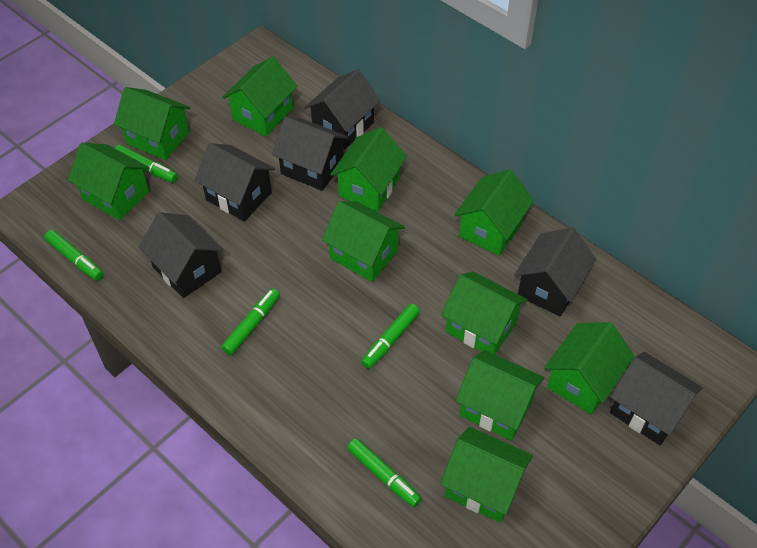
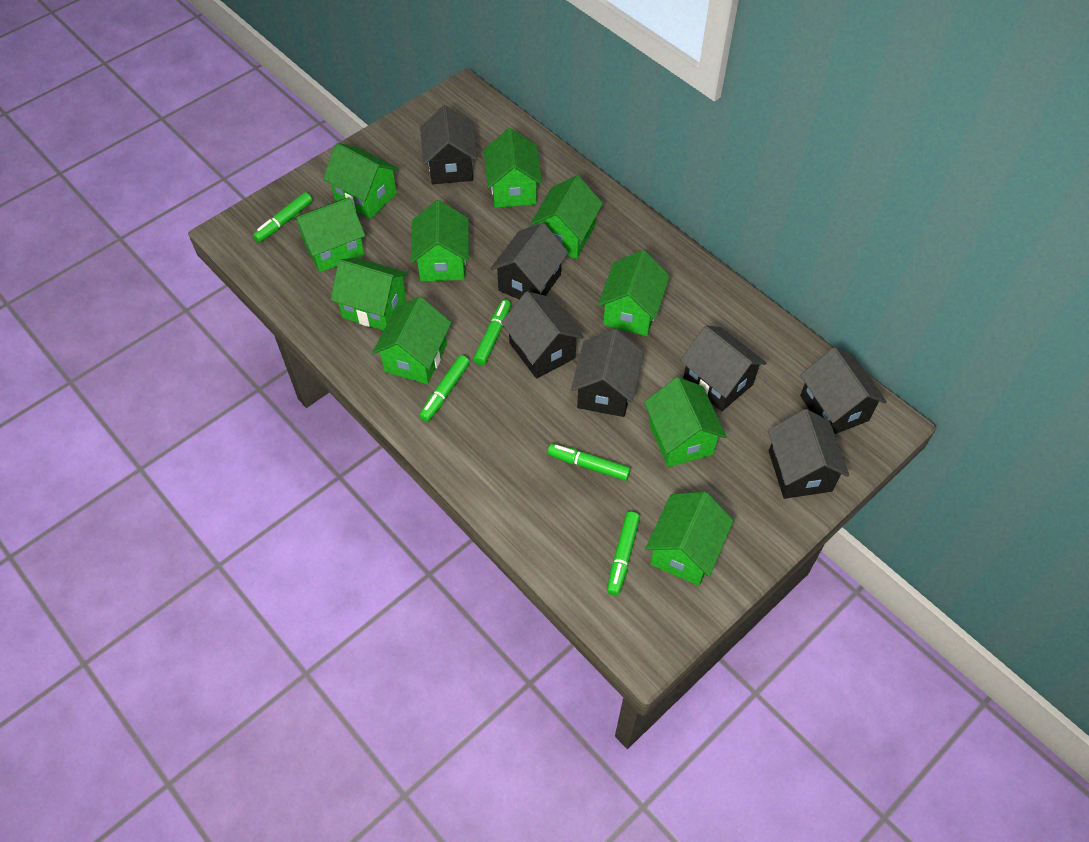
black house: 6 -> 7

